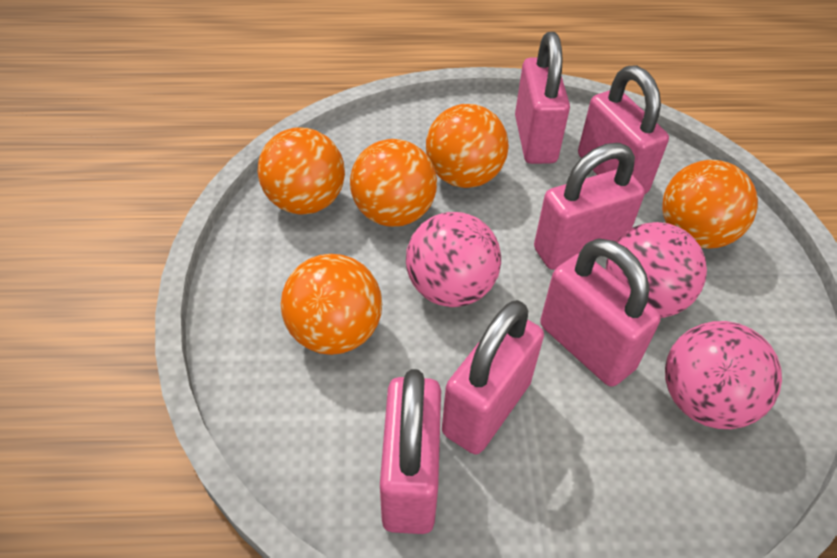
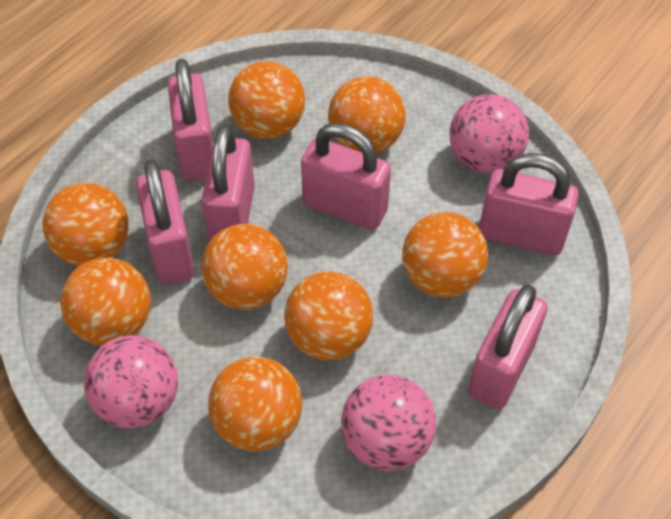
orange ball: 5 -> 8

